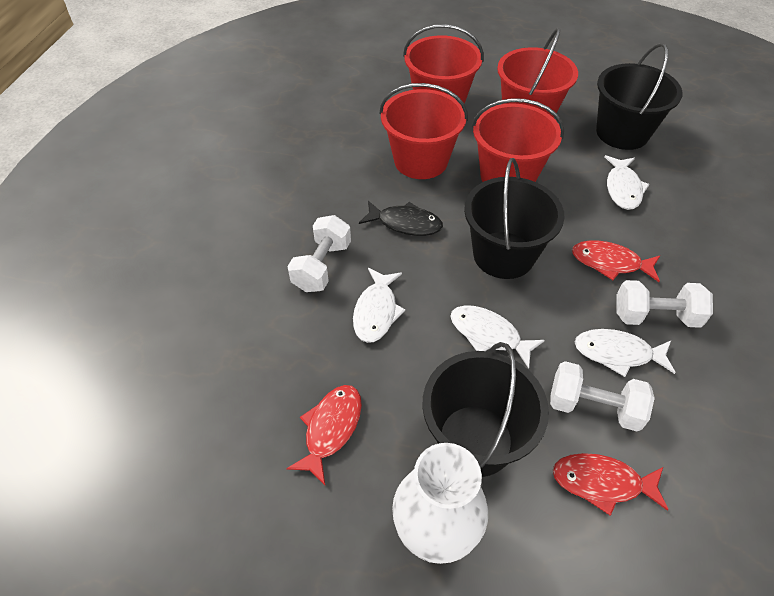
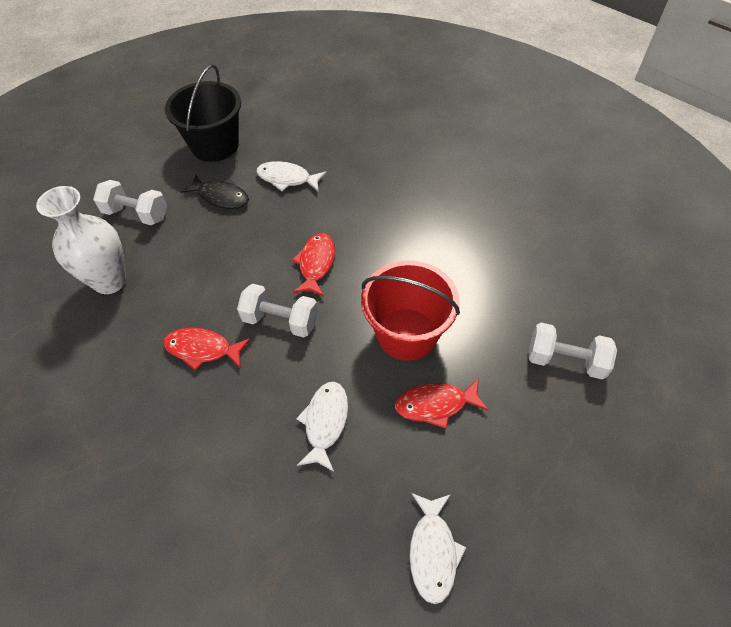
black bucket: 3 -> 1
red bucket: 4 -> 1
white fish: 4 -> 3

